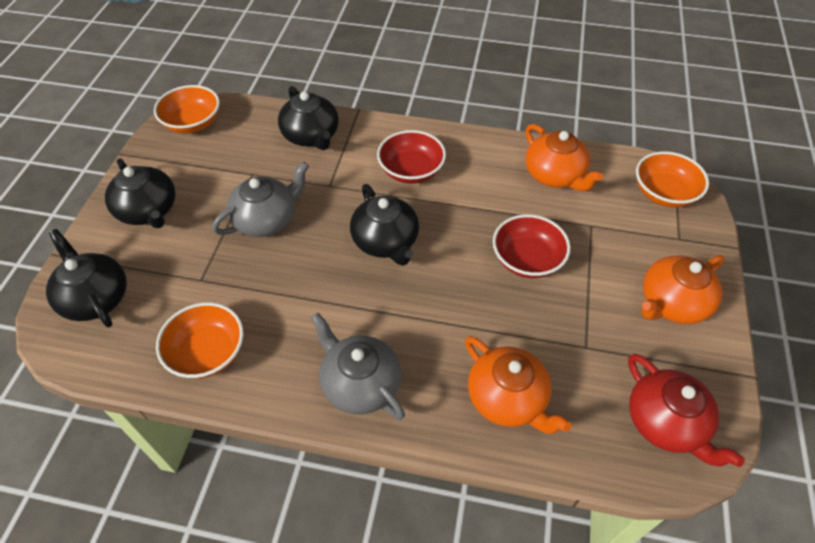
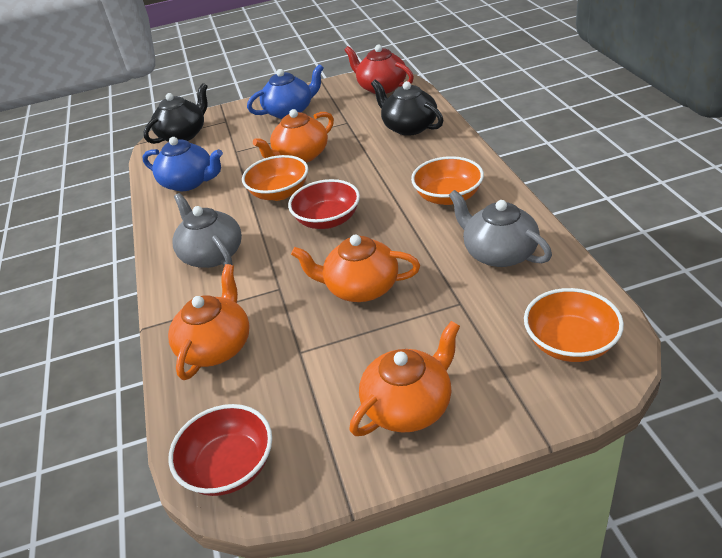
black teapot: 4 -> 2
blue teapot: 0 -> 2
orange teapot: 3 -> 4

